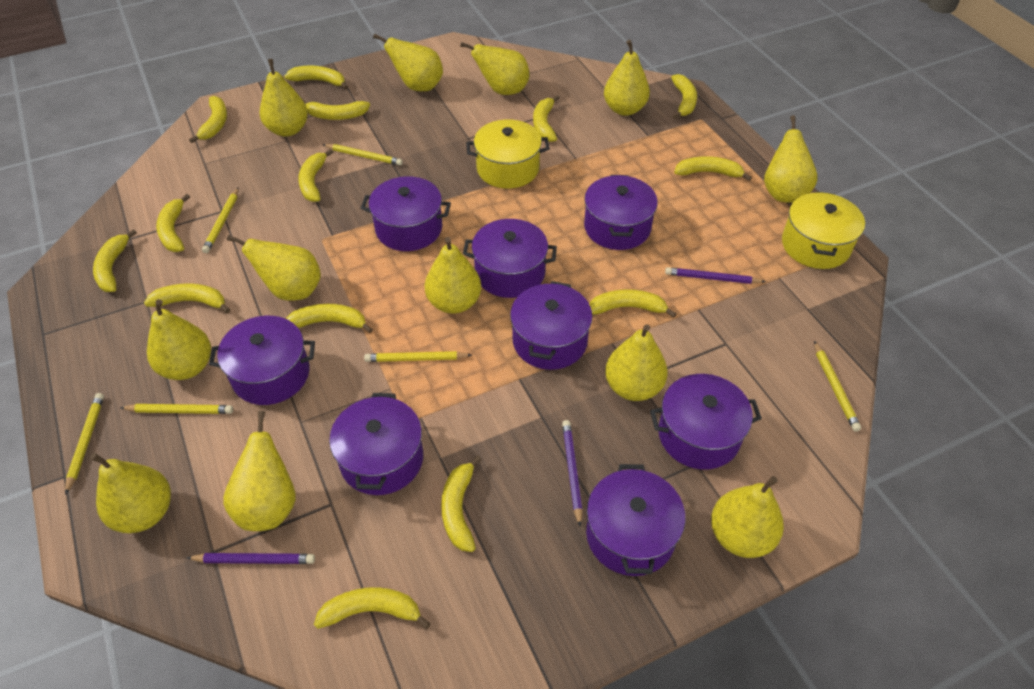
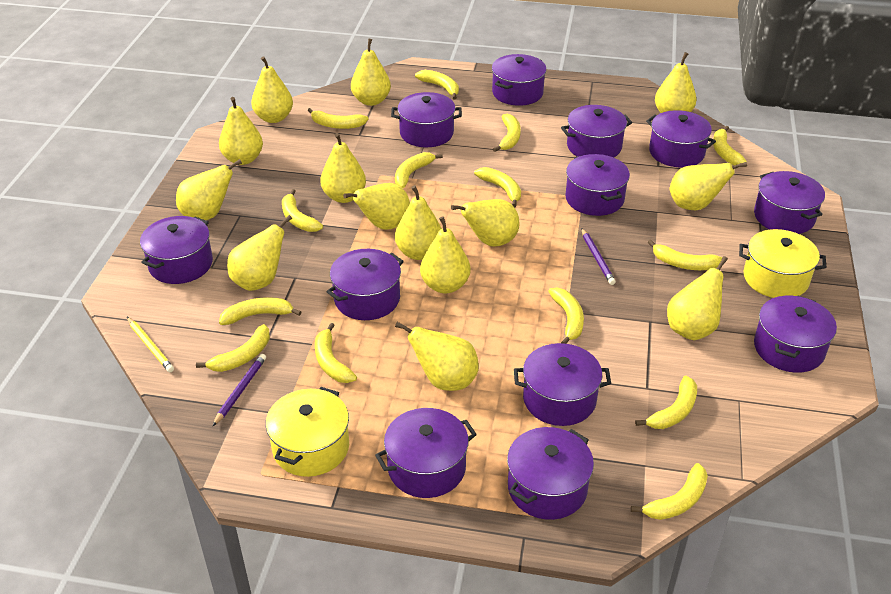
purple pencil: 3 -> 2
purple pot: 8 -> 12
yellow pear: 12 -> 14
yellow pencil: 6 -> 1

